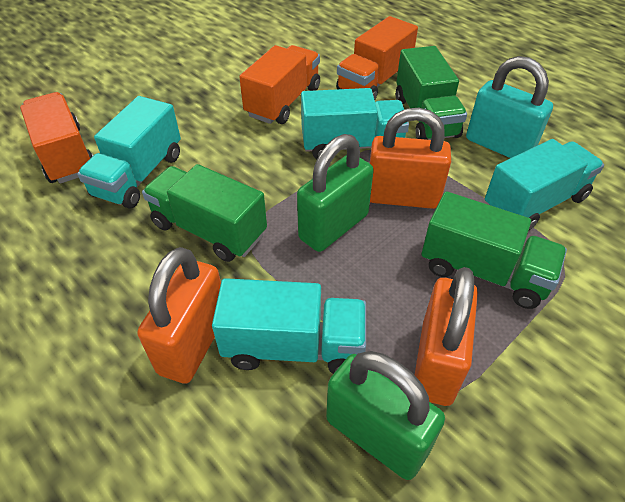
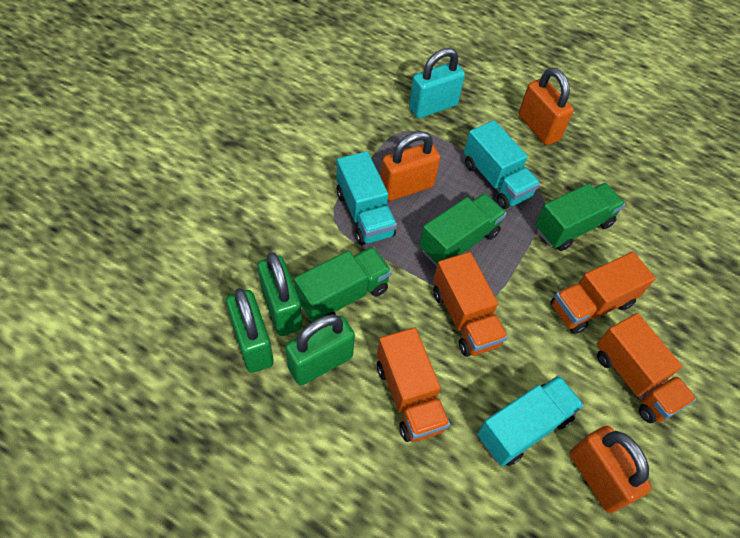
green padlock: 2 -> 3
orange truck: 3 -> 4
turquoise truck: 4 -> 3

